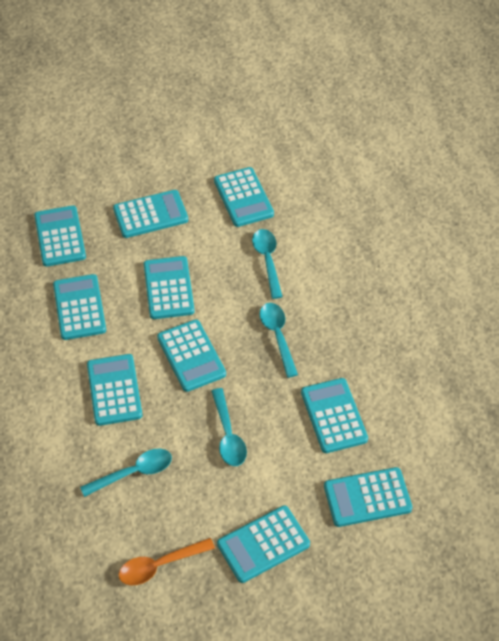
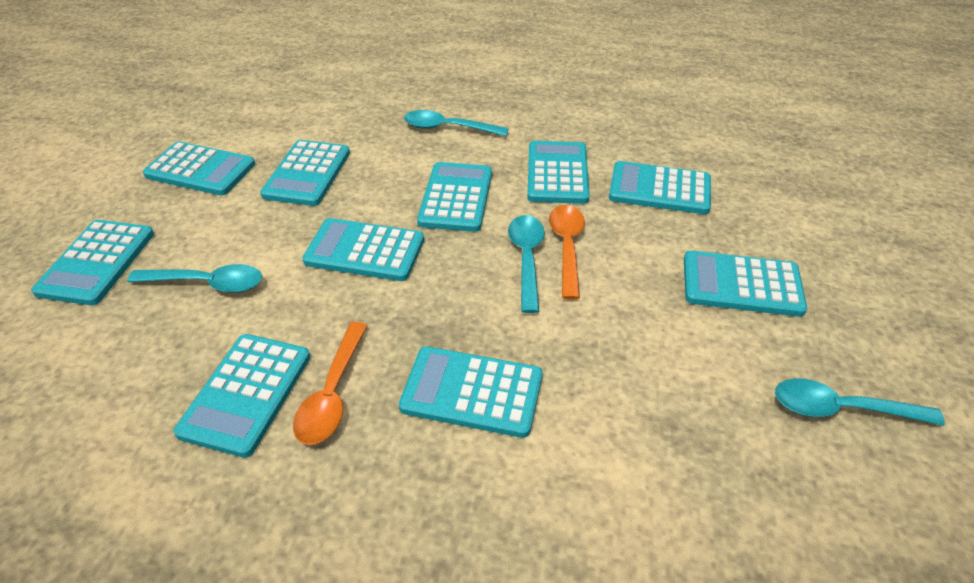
orange spoon: 1 -> 2

